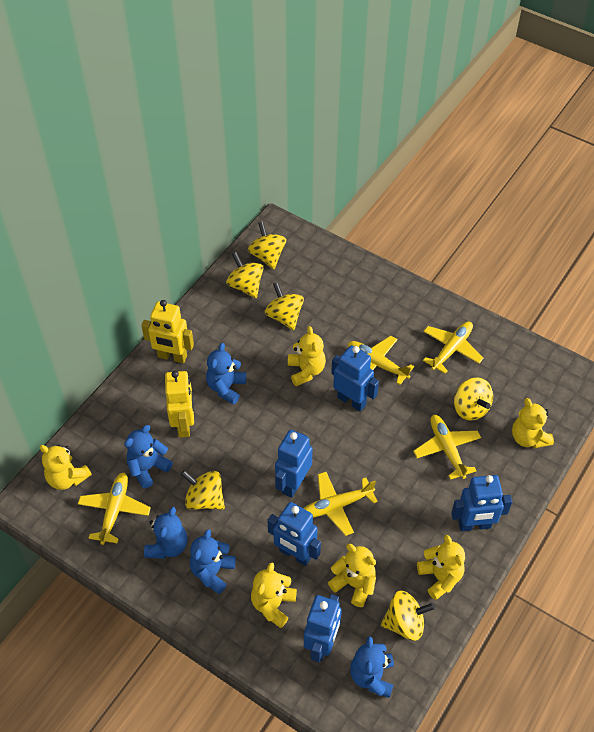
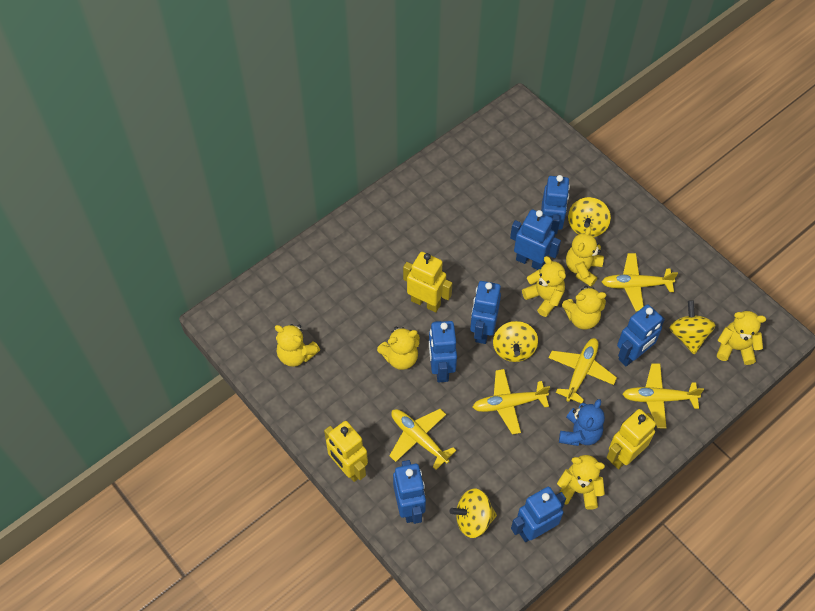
blue robot: 5 -> 7
blue teddy bear: 5 -> 1
yellow robot: 2 -> 3
yellow spinning top: 6 -> 4
yellow teddy bear: 6 -> 7

